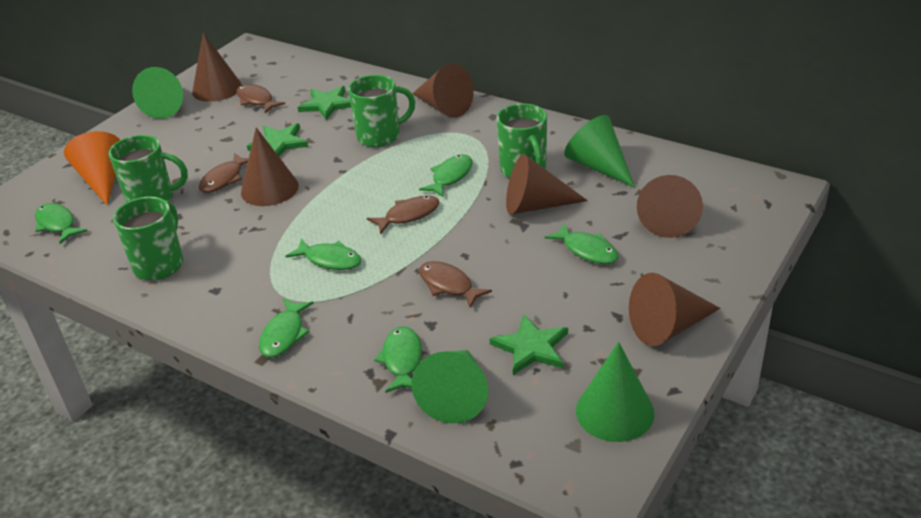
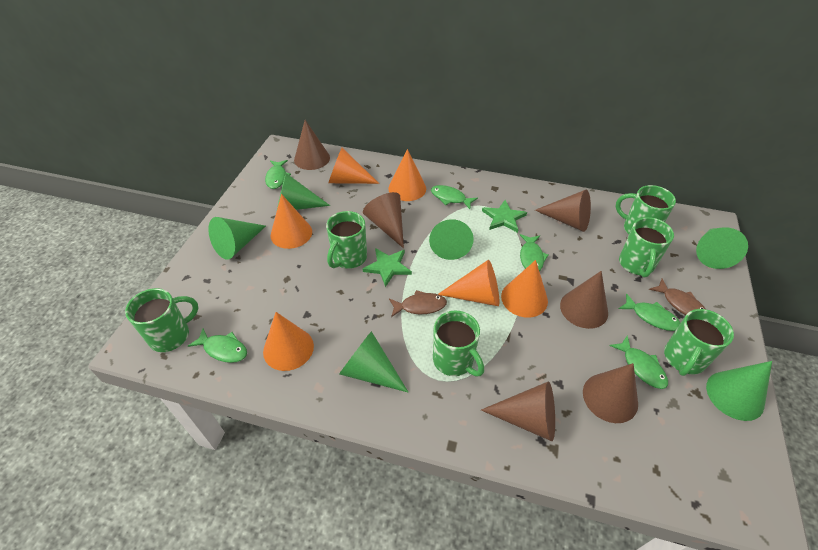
brown fish: 4 -> 2
green cone: 4 -> 6
green mug: 4 -> 6
green star: 3 -> 2
orange cone: 1 -> 6

